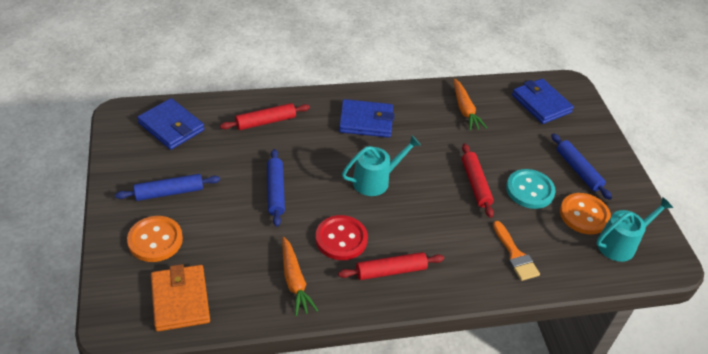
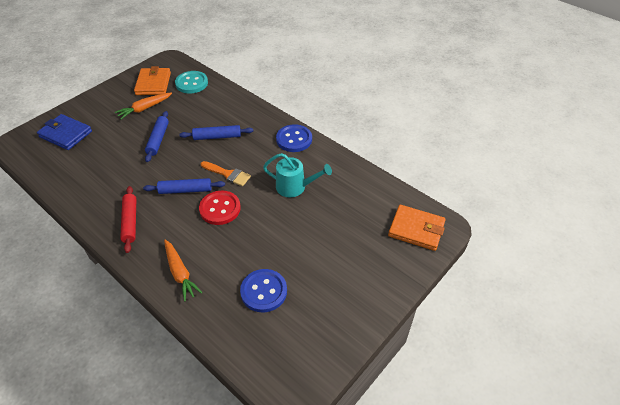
blue button: 0 -> 2
blue wallet: 3 -> 1
orange button: 2 -> 0
orange wallet: 1 -> 2
red rolling pin: 3 -> 1
turquoise watering can: 2 -> 1

